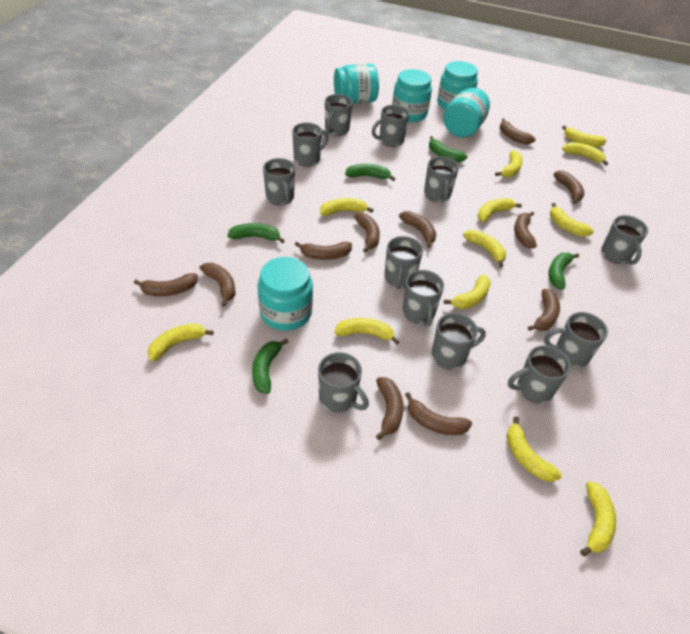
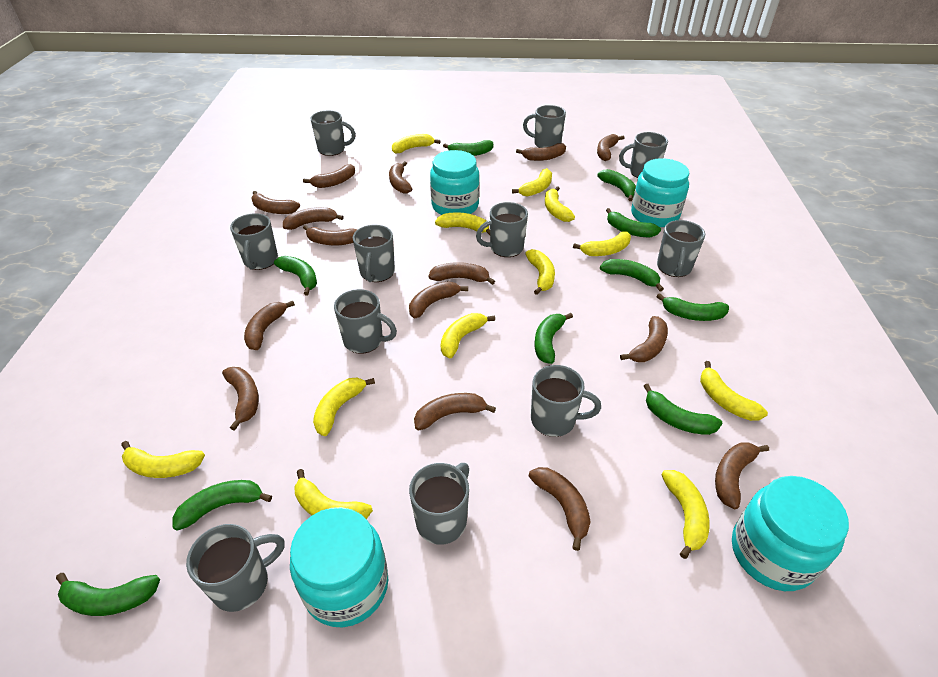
brown banana: 11 -> 15
green banana: 5 -> 10
grey mug: 12 -> 11
turquoise jar: 5 -> 4

